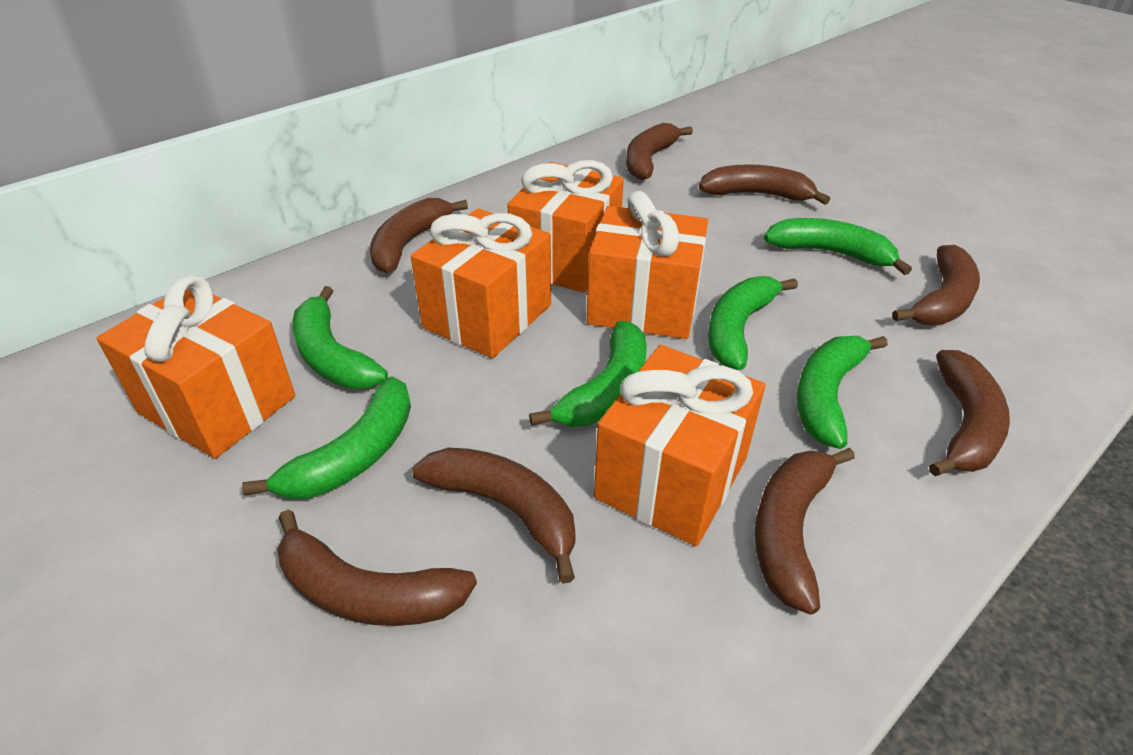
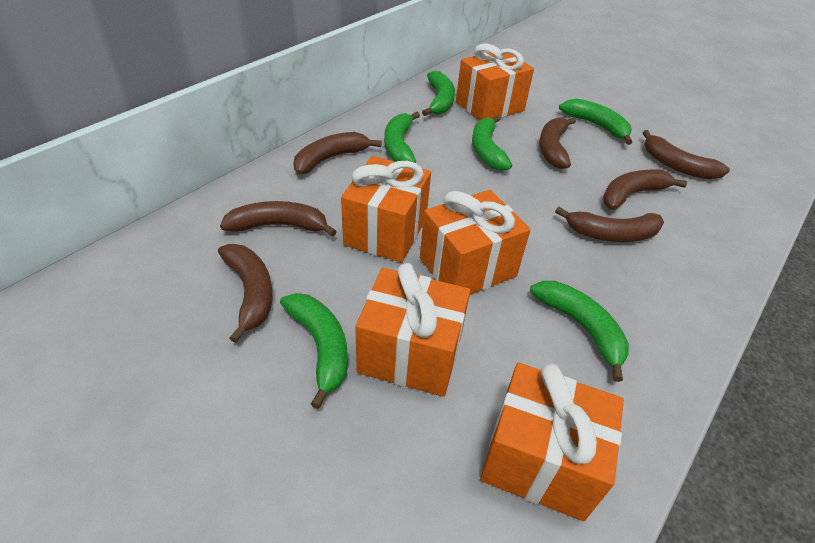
brown banana: 8 -> 7

